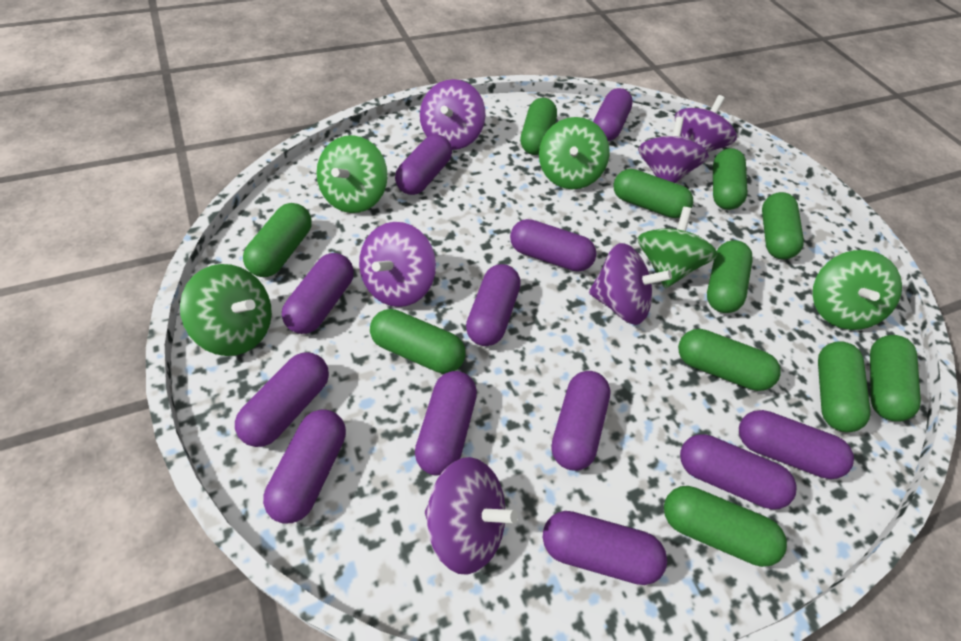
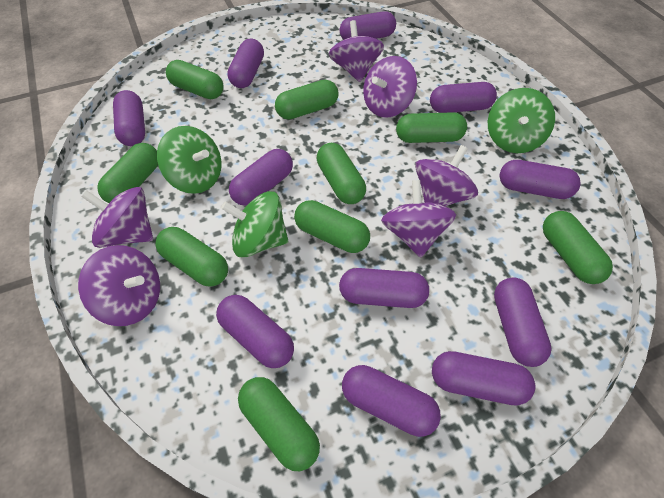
green capsule: 11 -> 9
green spinning top: 5 -> 3
purple capsule: 12 -> 11

